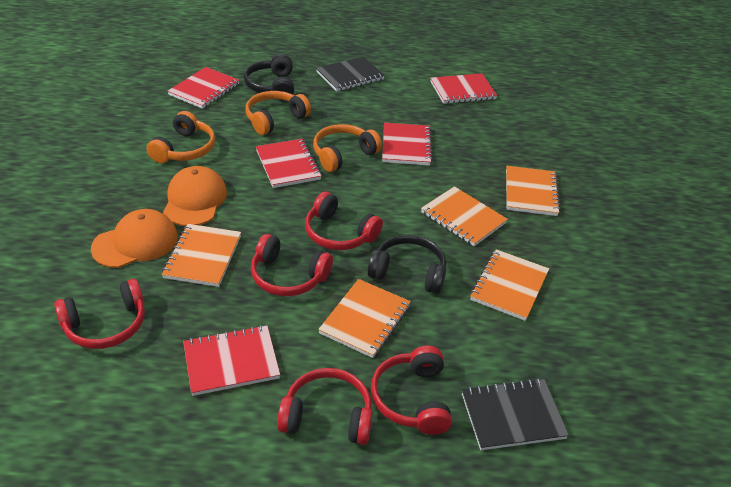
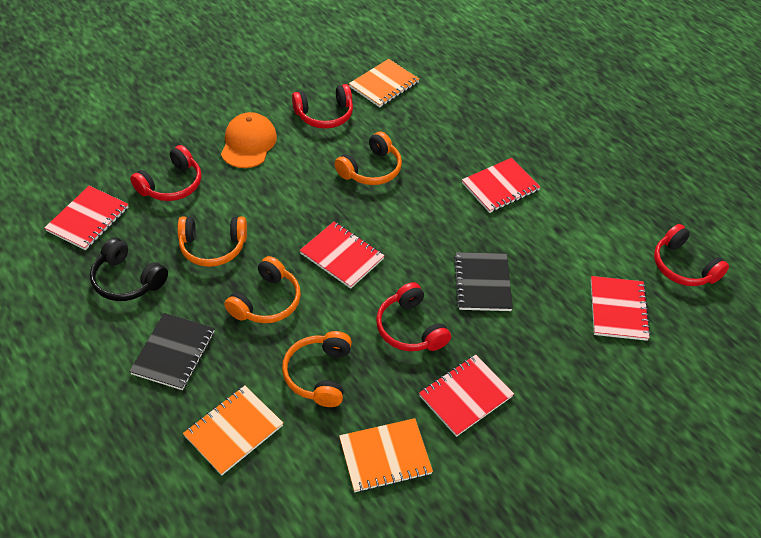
black headphones: 2 -> 1
orange cap: 2 -> 1
orange headphones: 3 -> 4
orange notebook: 5 -> 3
red headphones: 5 -> 4

